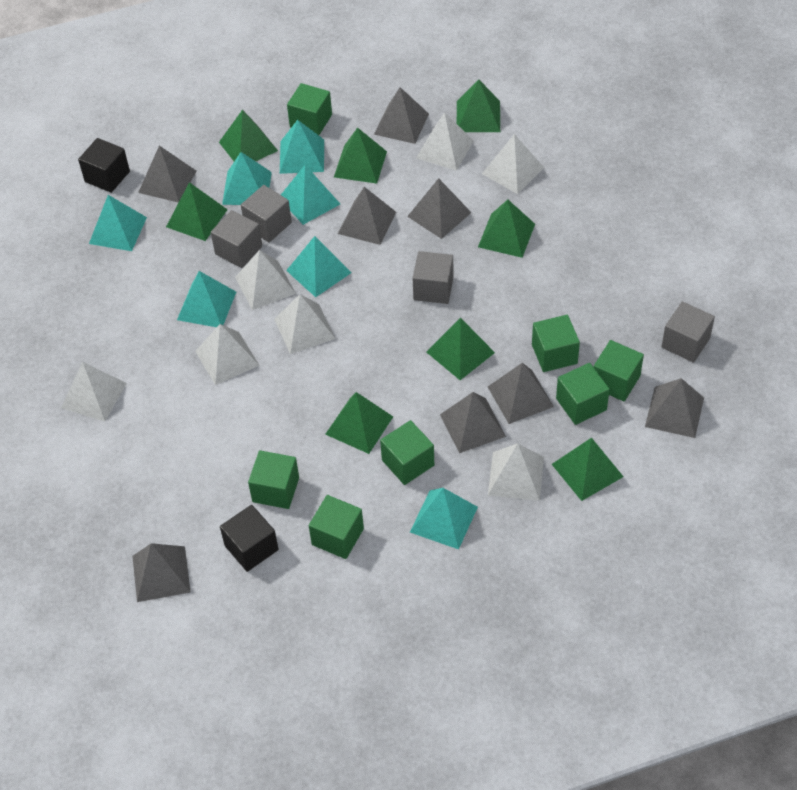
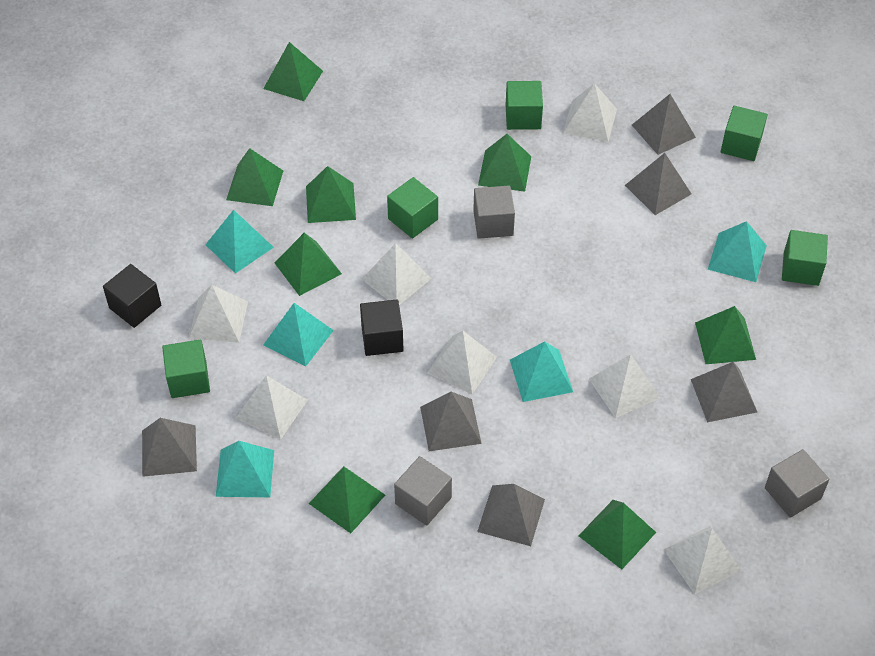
green cube: 7 -> 5
grey cube: 4 -> 3
grey pyramid: 8 -> 6
turquoise pyramid: 7 -> 5

